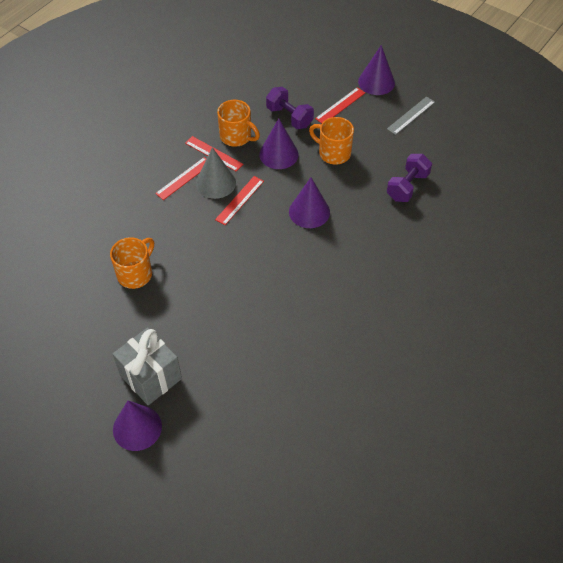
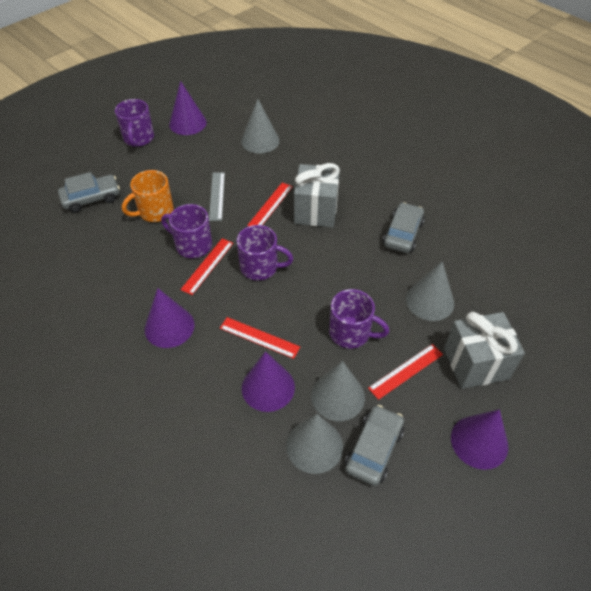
grey car: 0 -> 3
grey cone: 1 -> 4
grey gift: 1 -> 2
orange mug: 3 -> 1
purple dumbbell: 2 -> 0
purple mug: 0 -> 4

